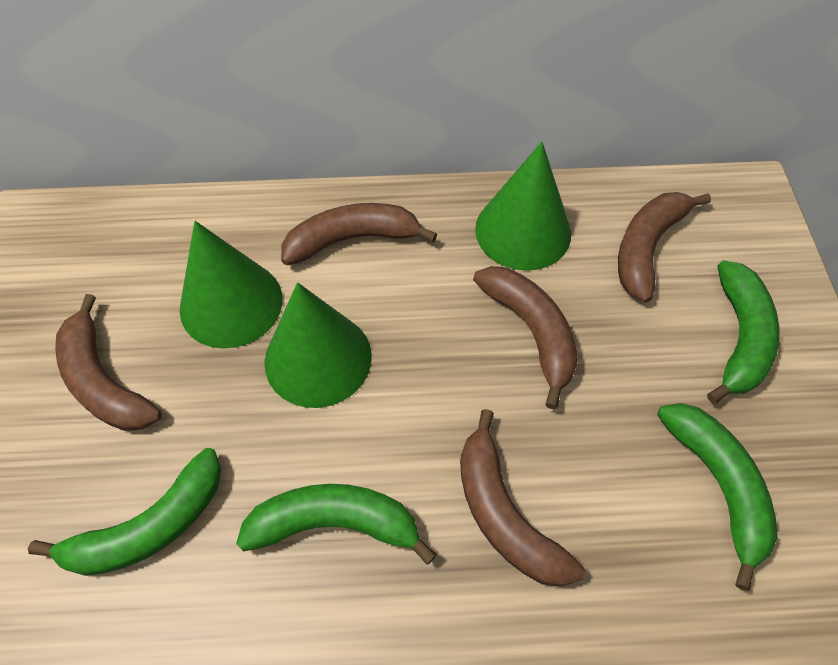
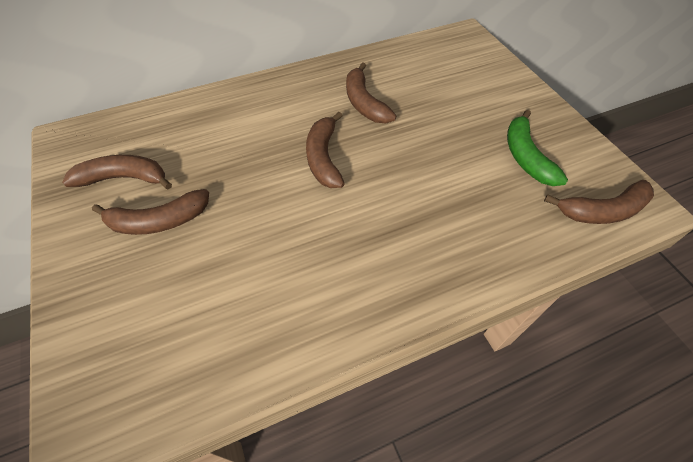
green banana: 4 -> 1
green cone: 3 -> 0

